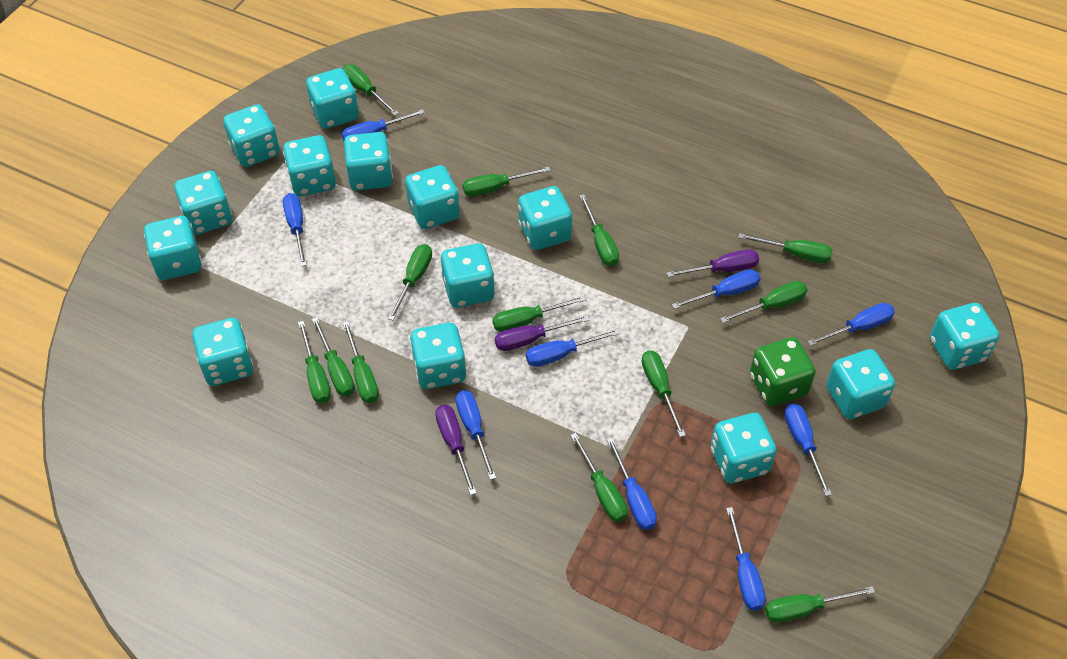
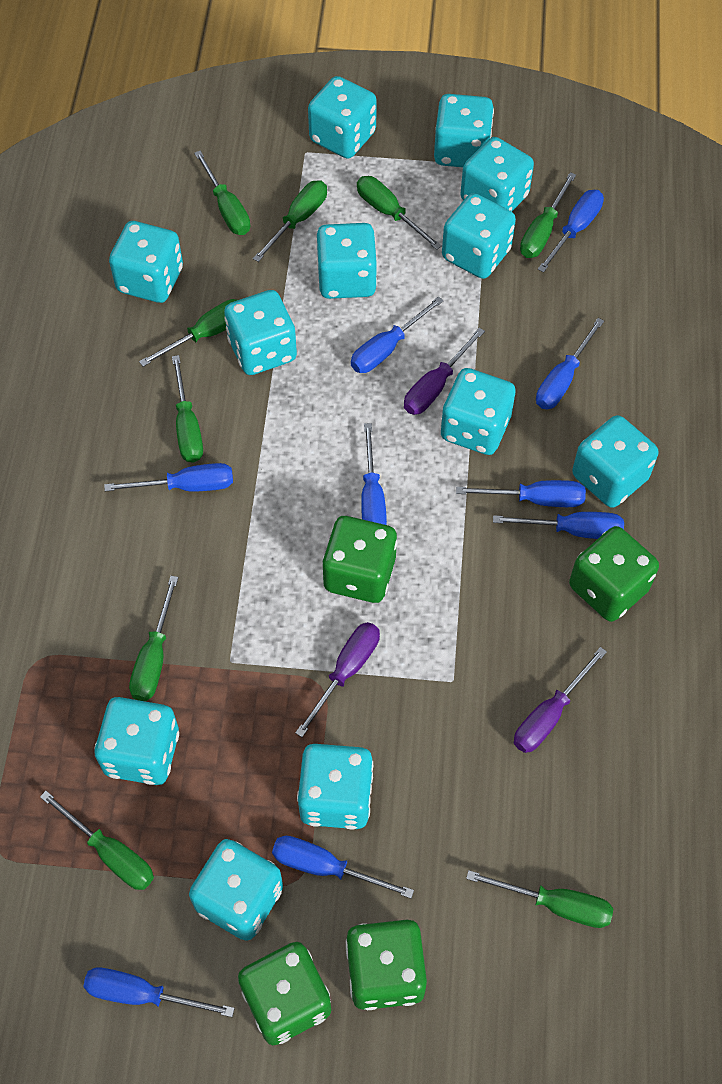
green dice: 1 -> 4
green screwdriver: 13 -> 9
turquoise dice: 14 -> 12

